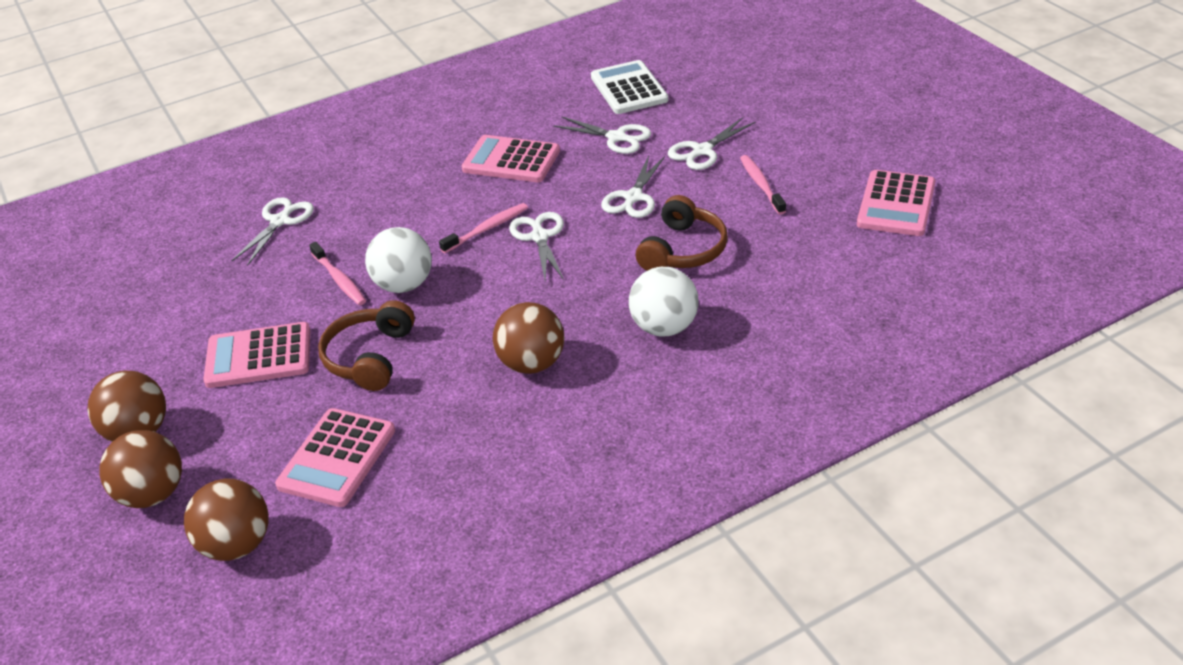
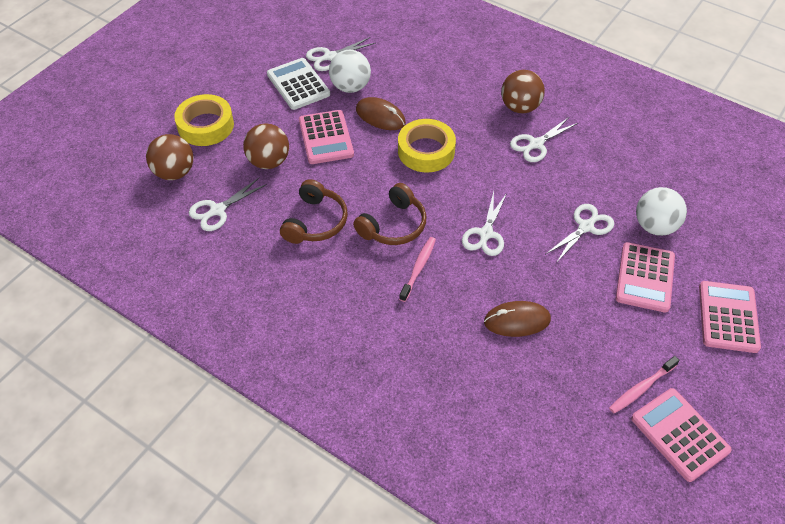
brown ball: 4 -> 3
brown mouse: 0 -> 2
pink toothbrush: 3 -> 2
yellow tape: 0 -> 2

